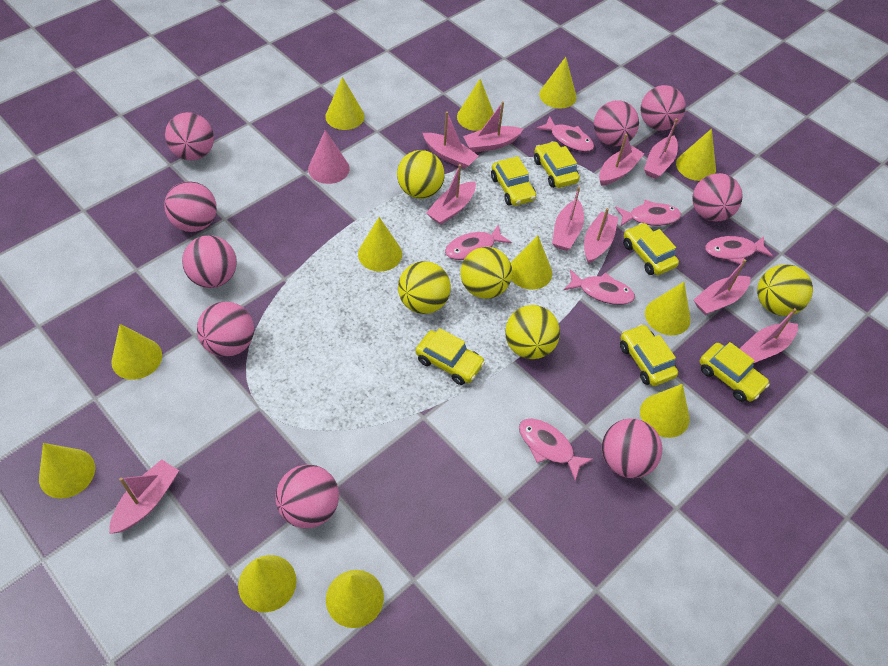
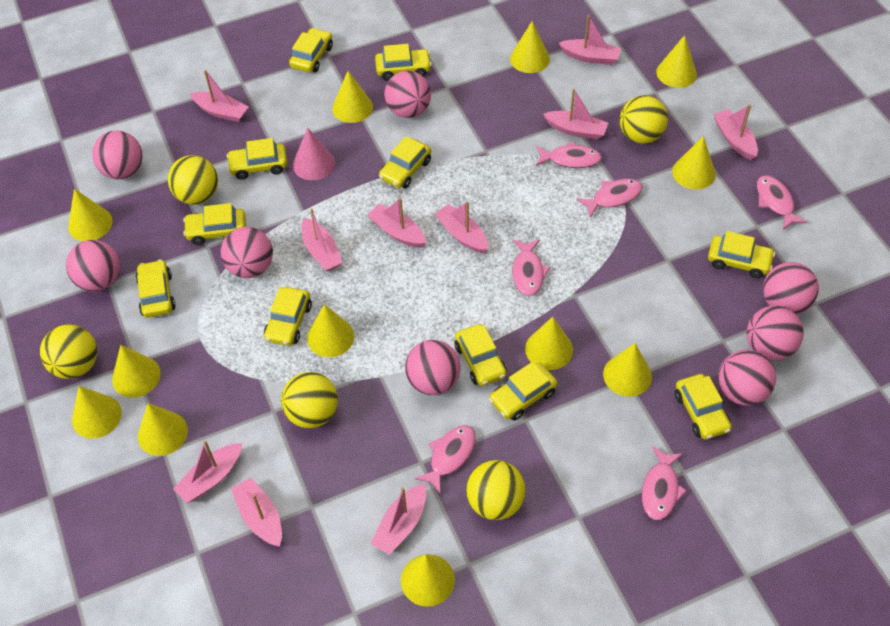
pink ball: 9 -> 8
yellow car: 6 -> 11

